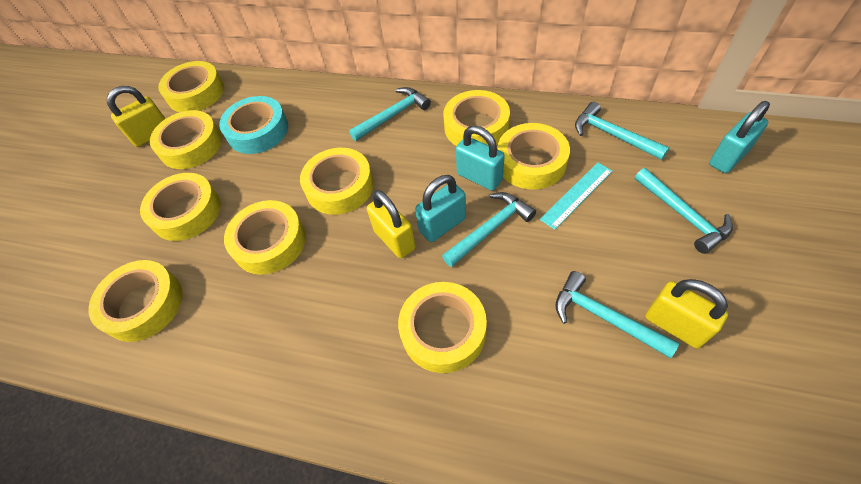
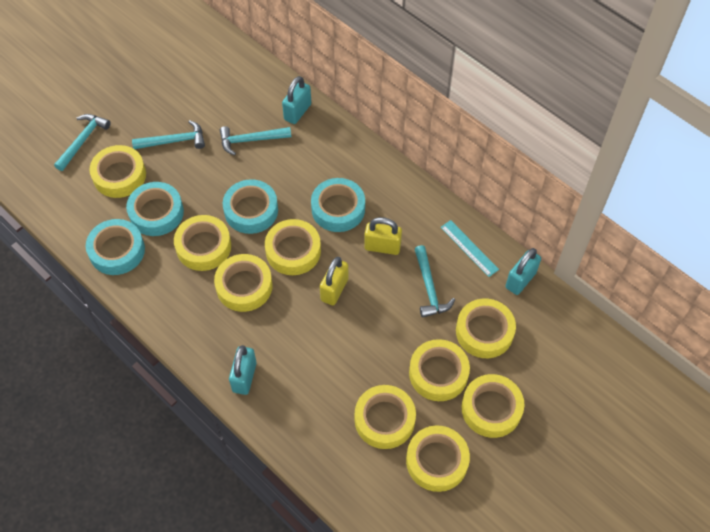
turquoise hammer: 5 -> 4
turquoise tape: 1 -> 4
yellow padlock: 3 -> 2

